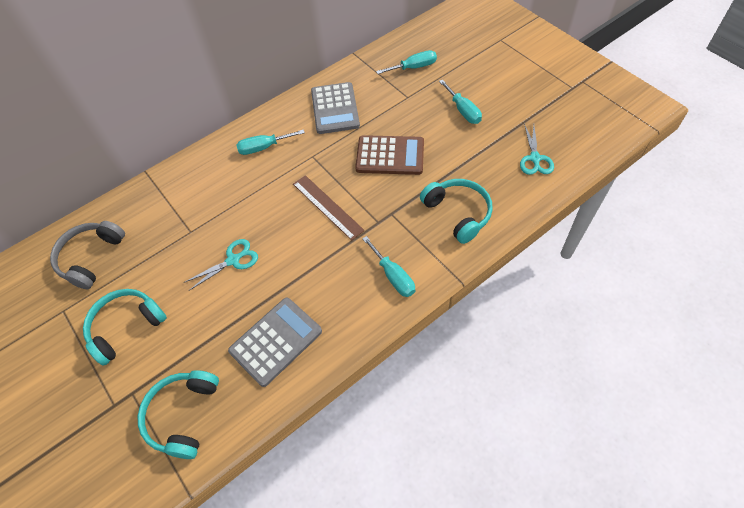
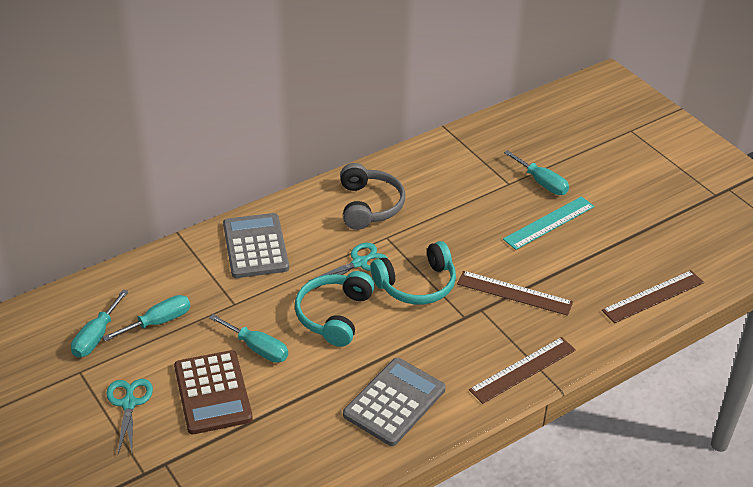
brown ruler: 1 -> 3
turquoise headphones: 3 -> 2
turquoise ruler: 0 -> 1

